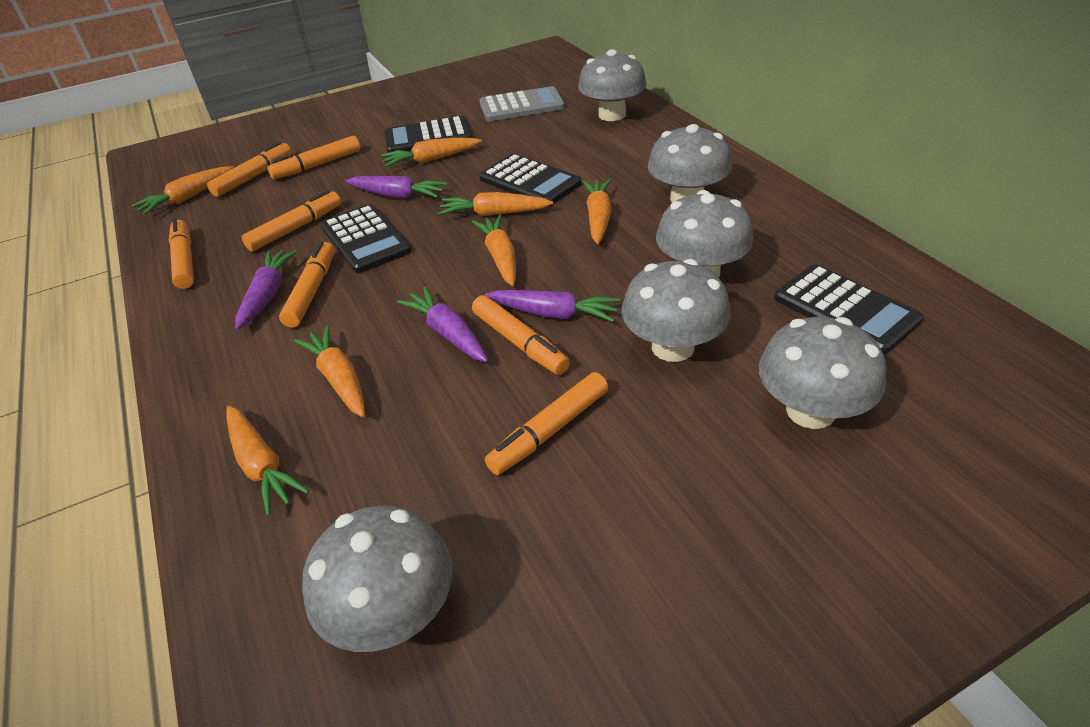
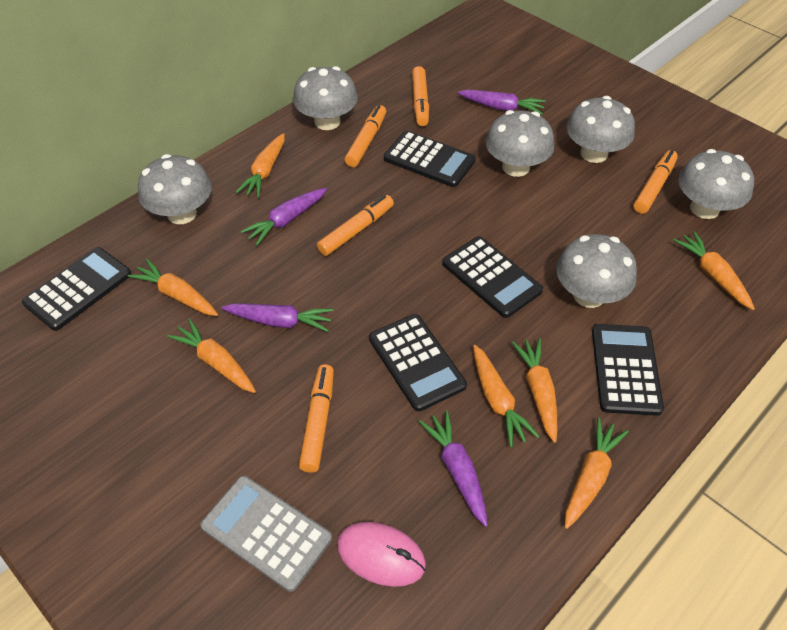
black calculator: 4 -> 5
orange marker: 7 -> 5
pink mouse: 0 -> 1

